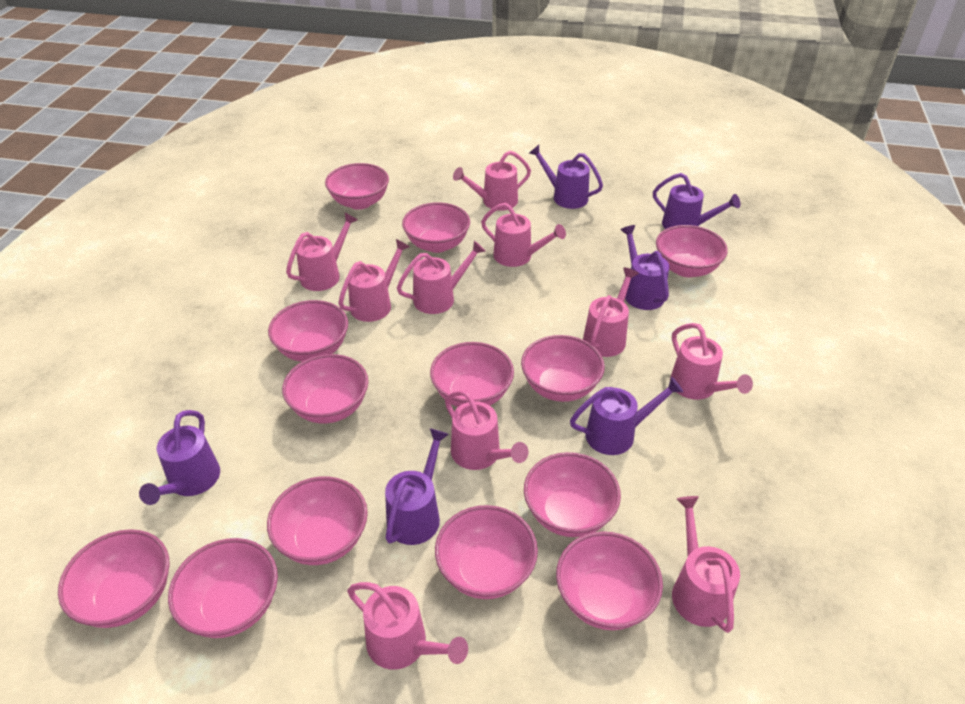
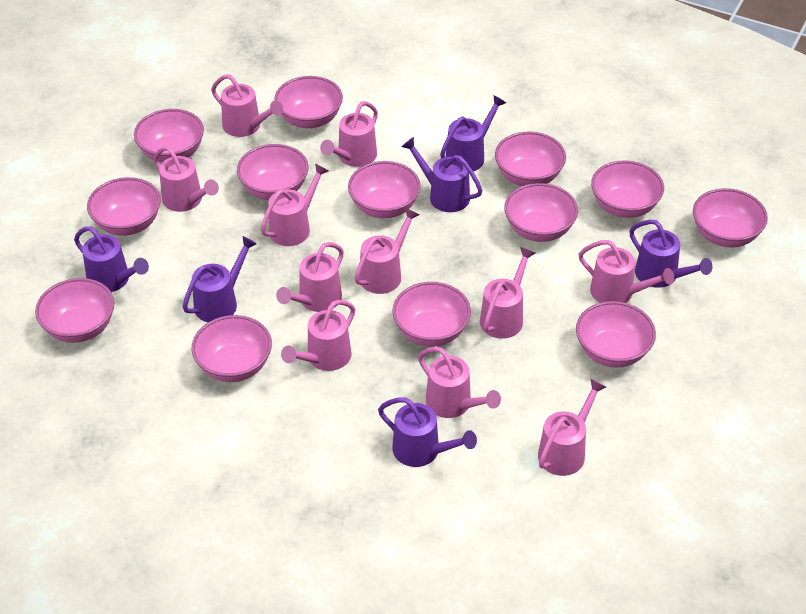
pink watering can: 10 -> 11

